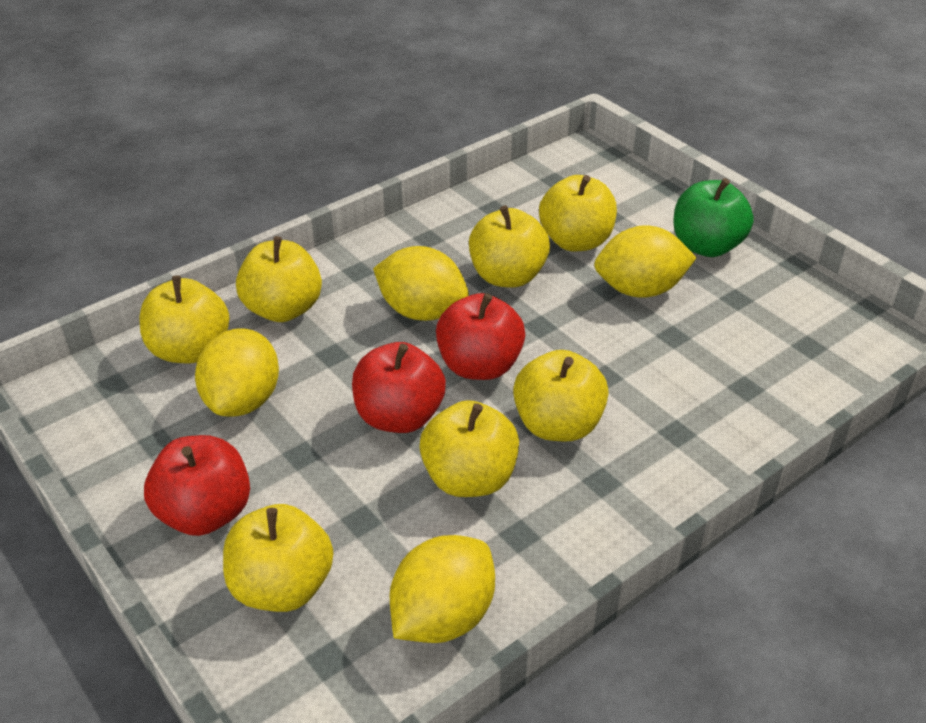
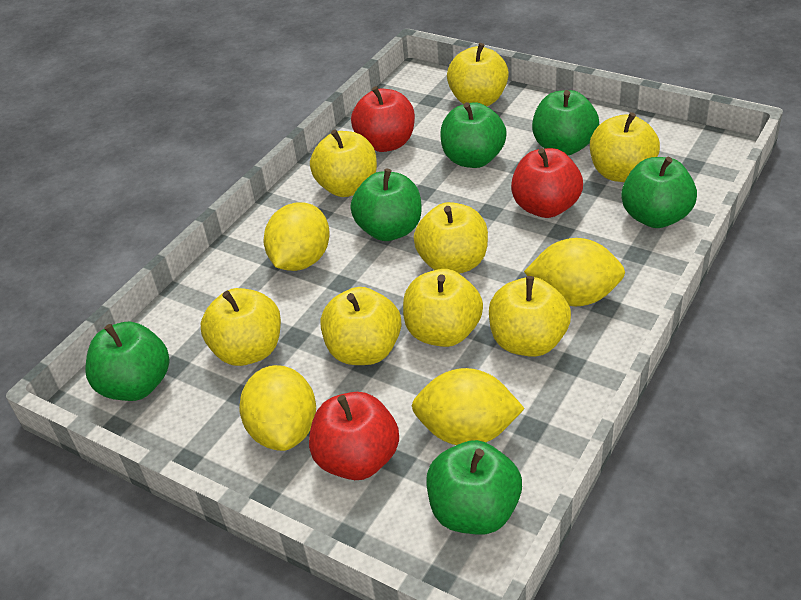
green apple: 1 -> 6
yellow apple: 7 -> 8

